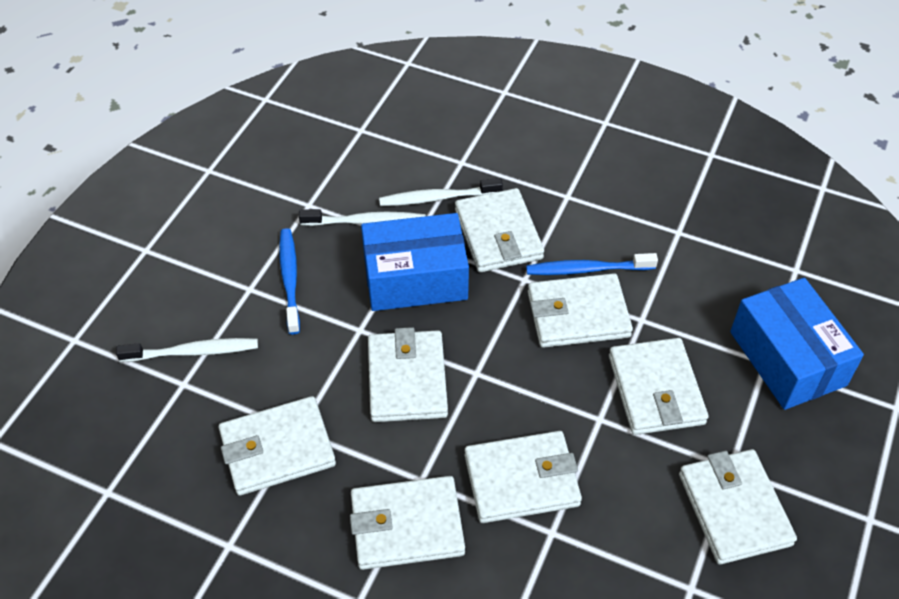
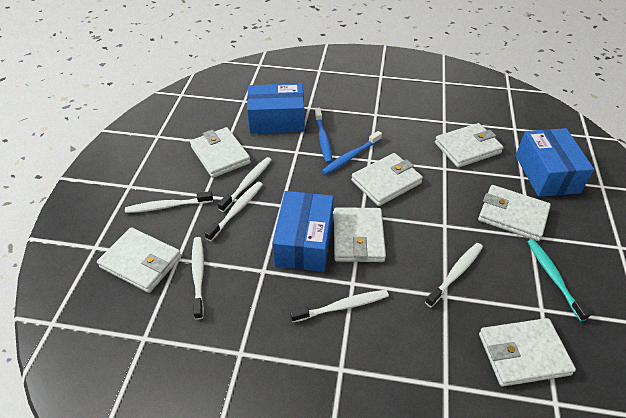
blue box: 2 -> 3
turquoise toothbrush: 0 -> 1
white toothbrush: 3 -> 6
white wallet: 8 -> 7

